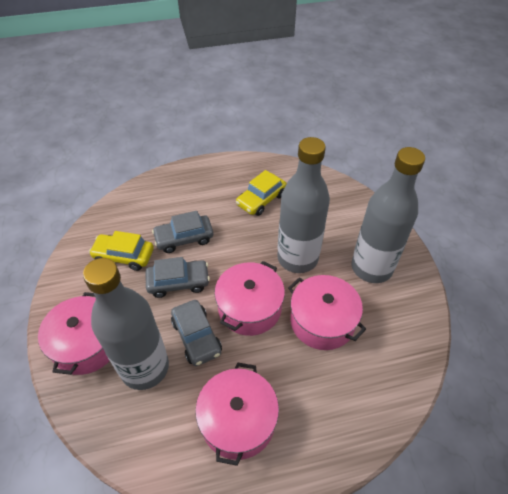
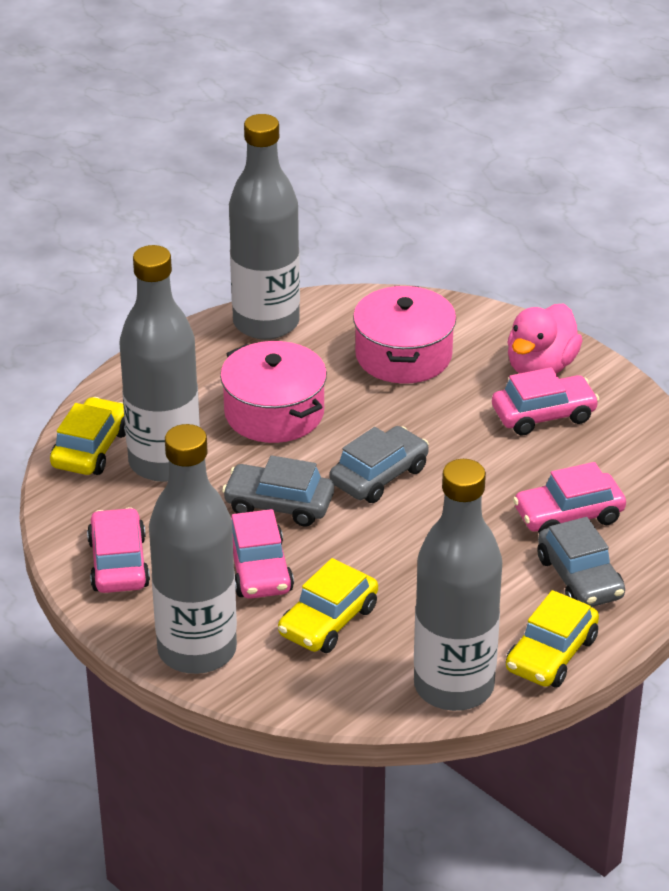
grey bottle: 3 -> 4
pink car: 0 -> 4
pink duck: 0 -> 1
pink pot: 4 -> 2
yellow car: 2 -> 3

